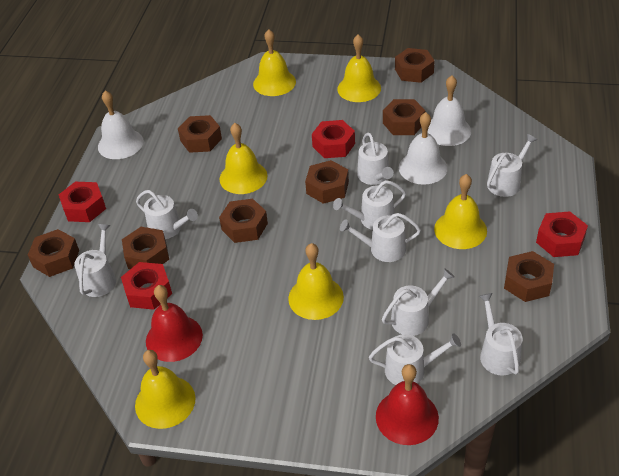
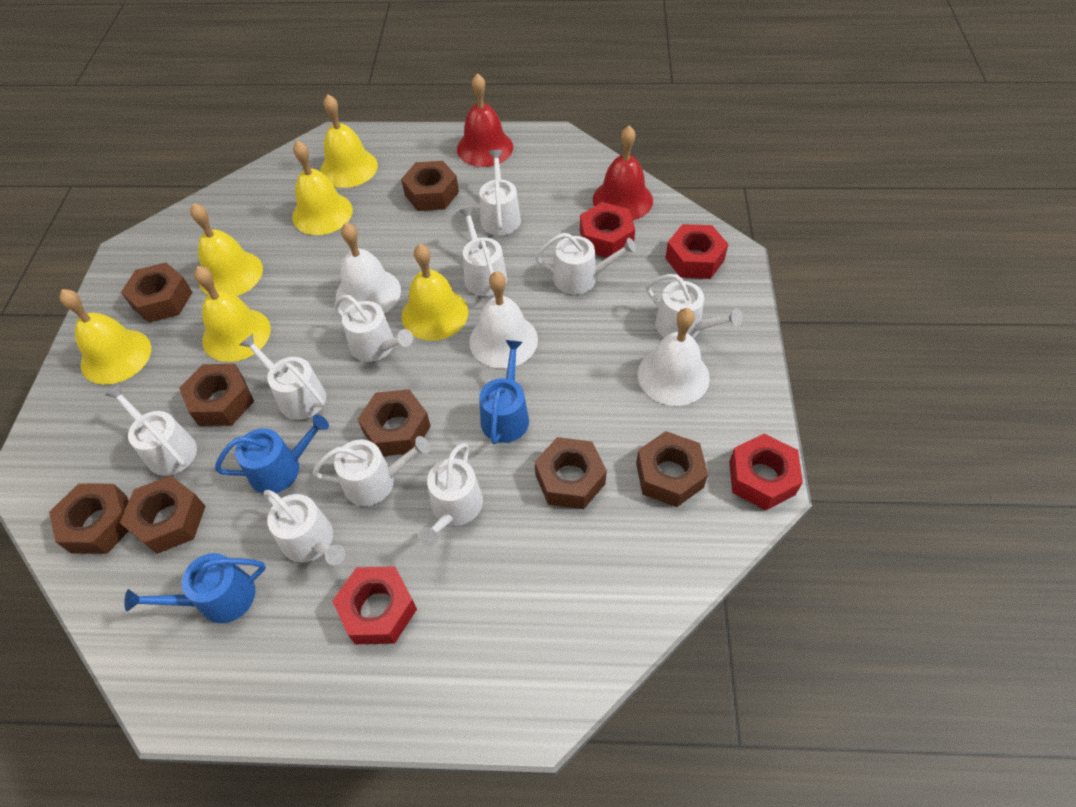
blue watering can: 0 -> 3
white watering can: 9 -> 10

